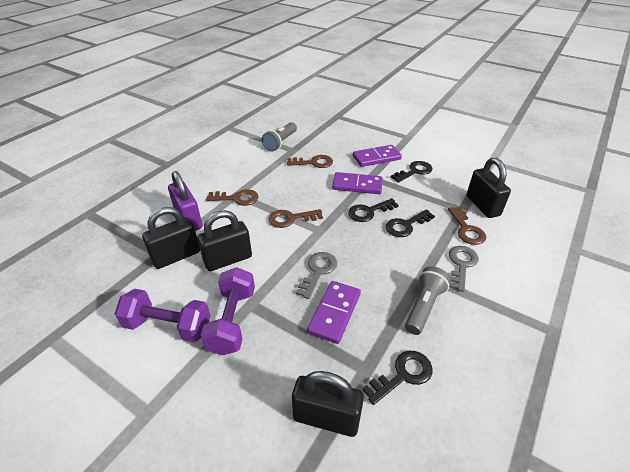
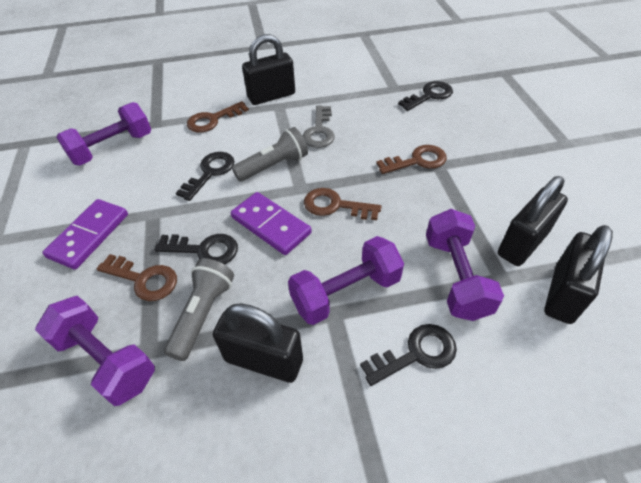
grey key: 2 -> 1
purple domino: 3 -> 2
purple dumbbell: 2 -> 4
purple padlock: 1 -> 0

